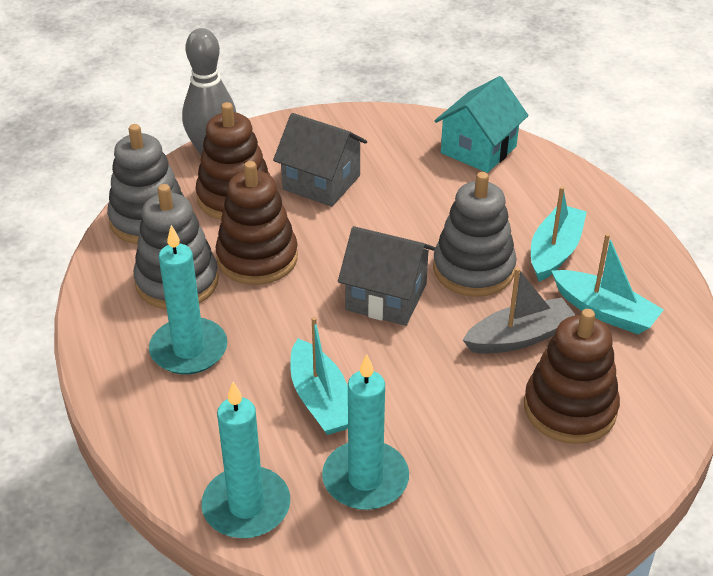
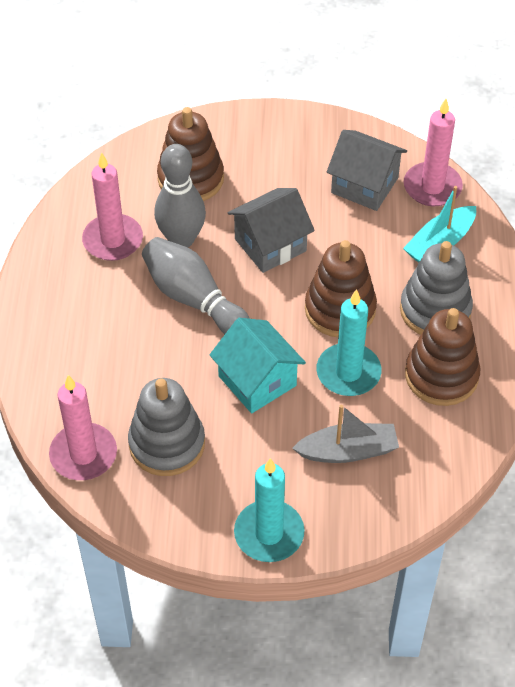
grey bowling pin: 1 -> 2
grey stacking toy: 3 -> 2
pink candle: 0 -> 3
turquoise boat: 3 -> 1
turquoise candle: 3 -> 2

